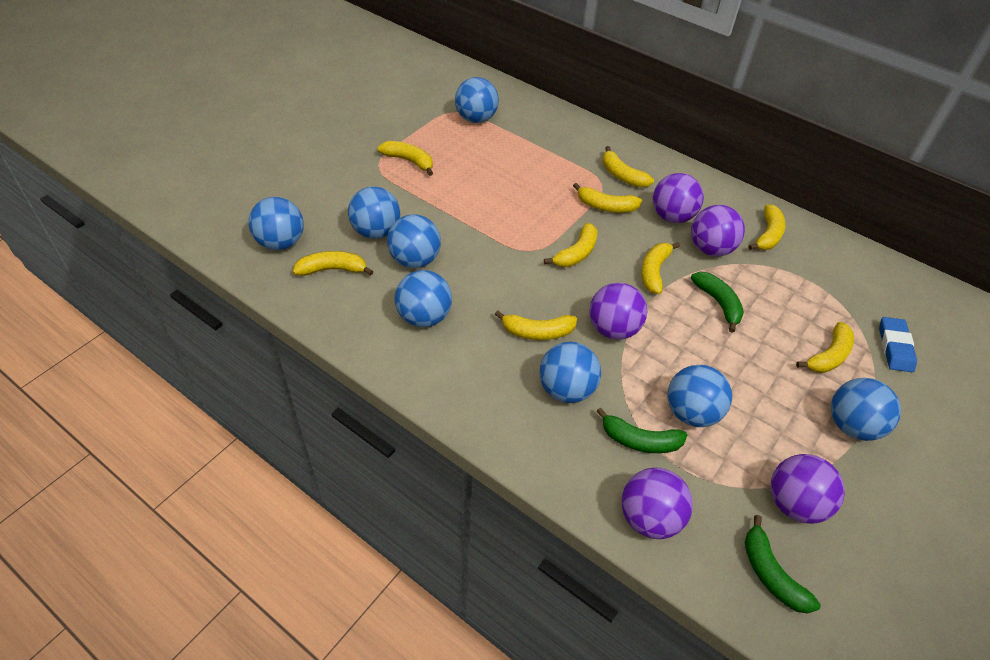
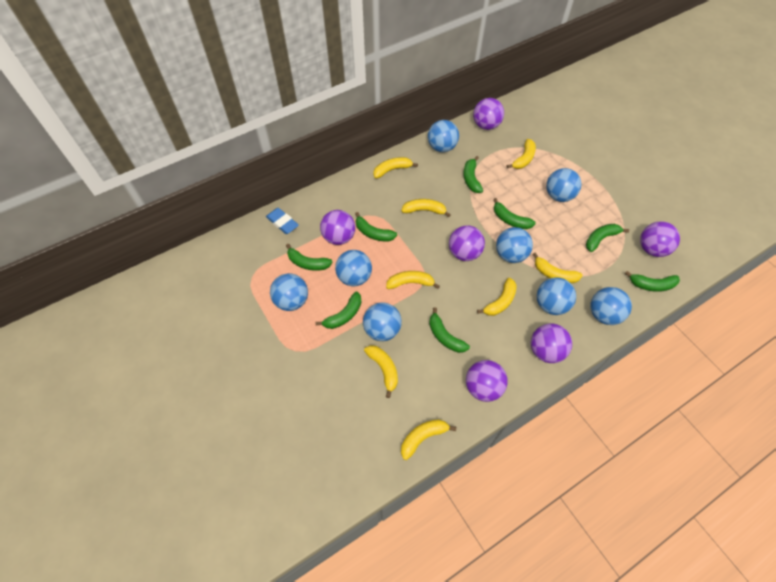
green banana: 3 -> 8
purple ball: 5 -> 6
yellow banana: 9 -> 8

